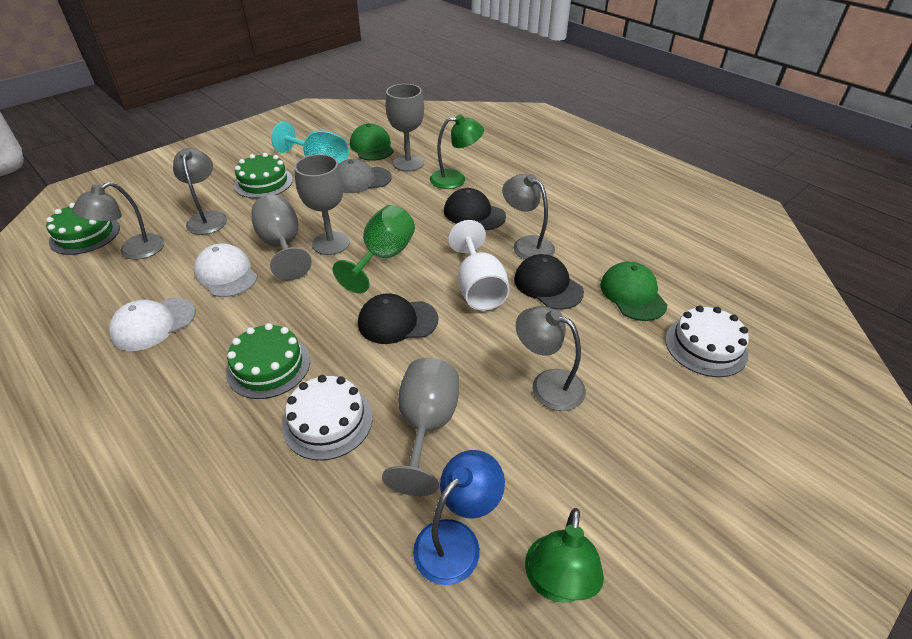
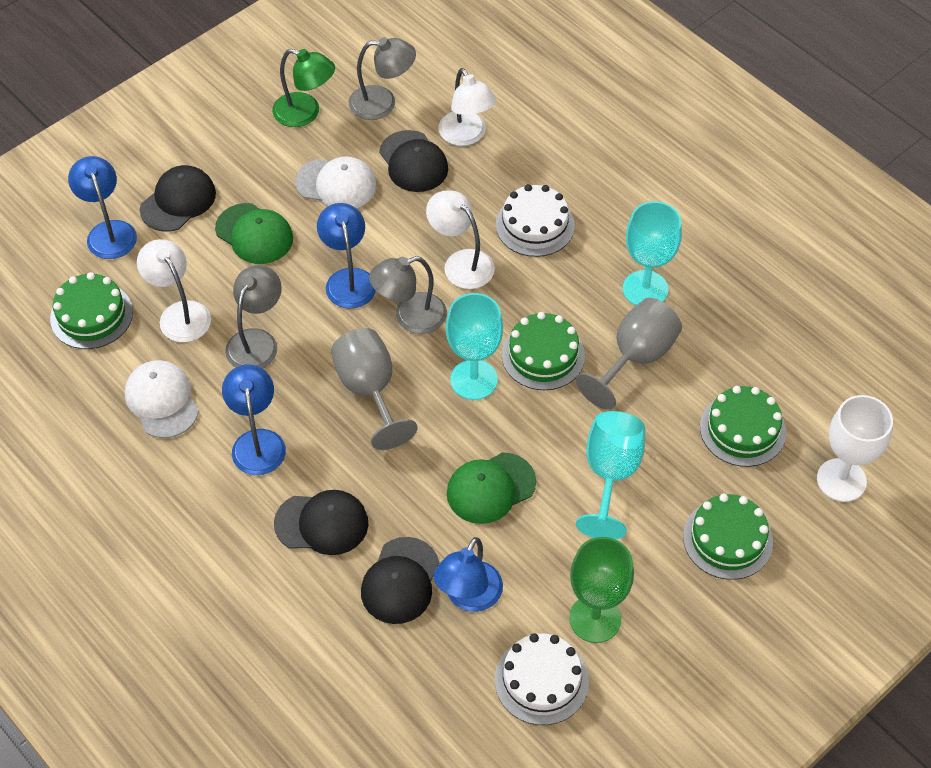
black cap: 3 -> 4
blue lamp: 1 -> 4
green cake: 3 -> 4
green lamp: 2 -> 1
grey cap: 1 -> 0
grey goblet: 4 -> 2
grey lamp: 4 -> 3
turquoise goblet: 1 -> 3
white lamp: 0 -> 3

